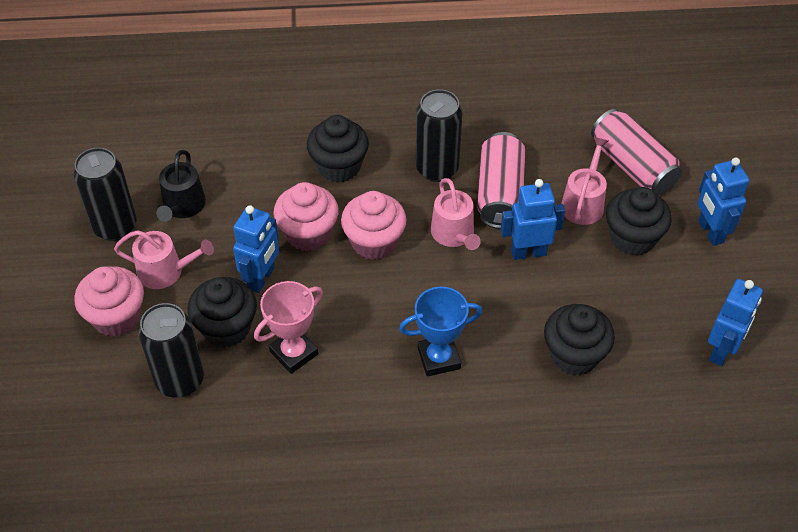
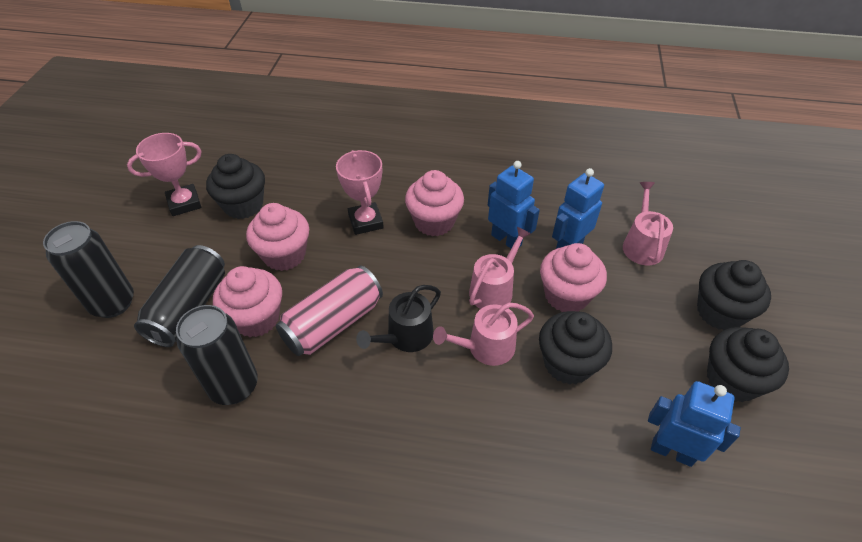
blue robot: 4 -> 3
blue trophy: 1 -> 0
pink can: 2 -> 1
pink cupcake: 3 -> 4
pink trophy: 1 -> 2

